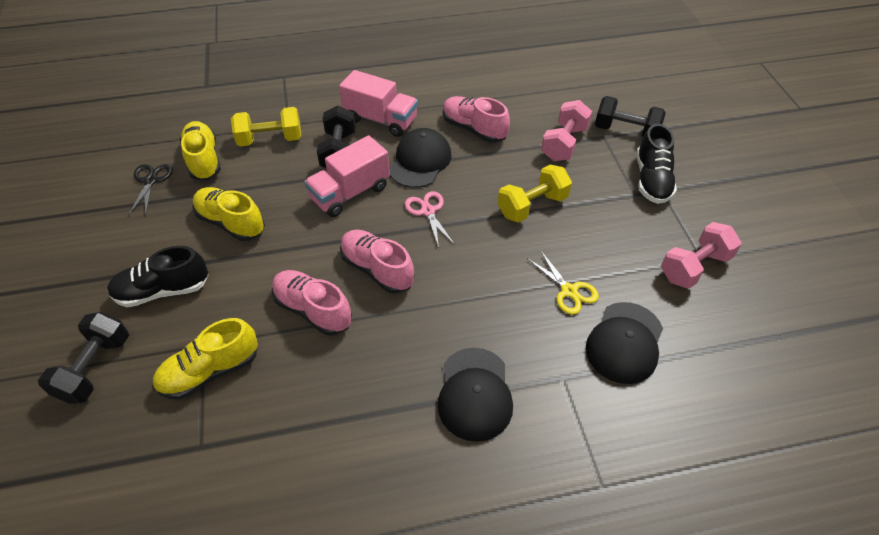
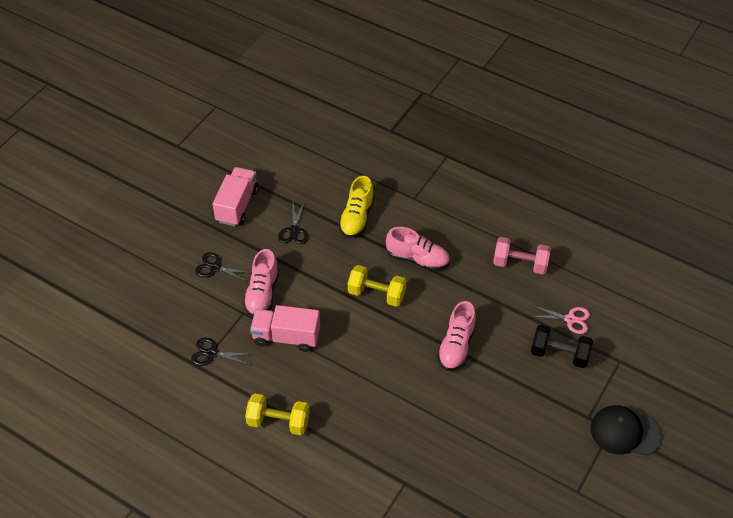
black cap: 3 -> 1
black dumbbell: 3 -> 1
black scissors: 1 -> 3
black shoe: 2 -> 0
pink dumbbell: 2 -> 1
yellow scissors: 1 -> 0
yellow shoe: 3 -> 1

